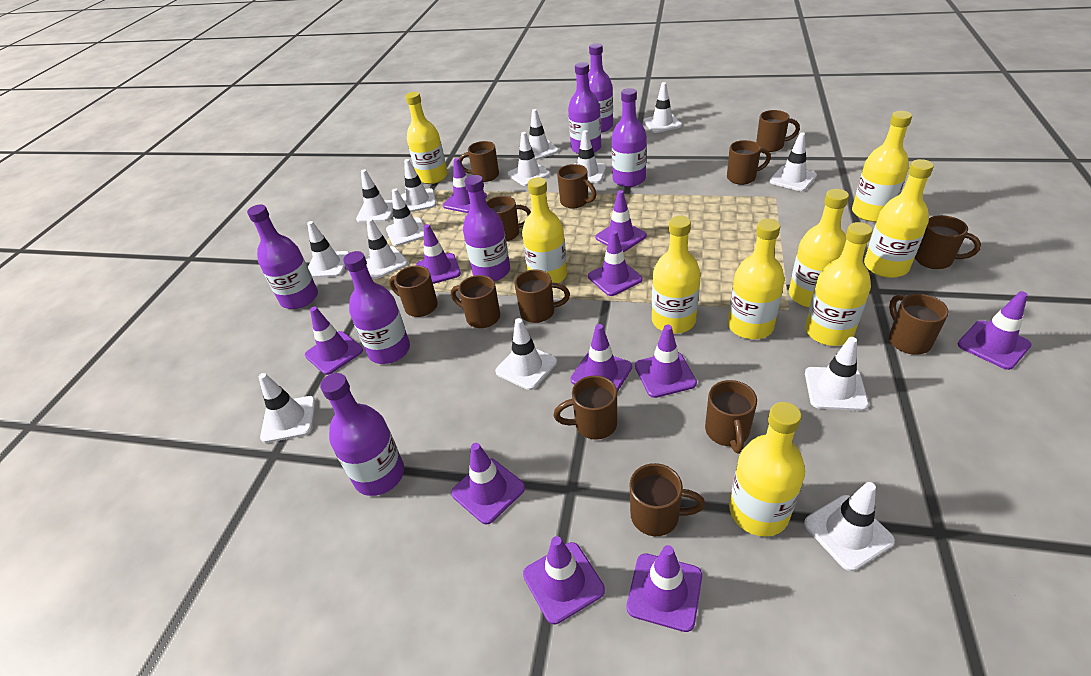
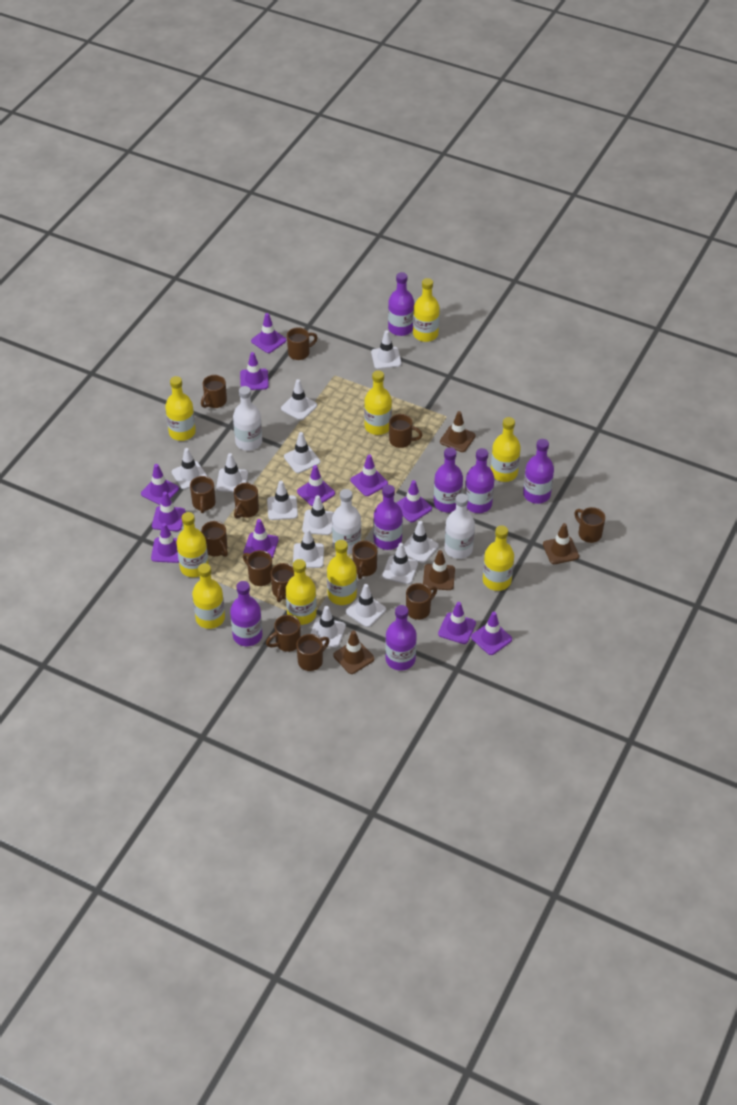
brown traffic cone: 0 -> 4
white bottle: 0 -> 3
white traffic cone: 14 -> 12

